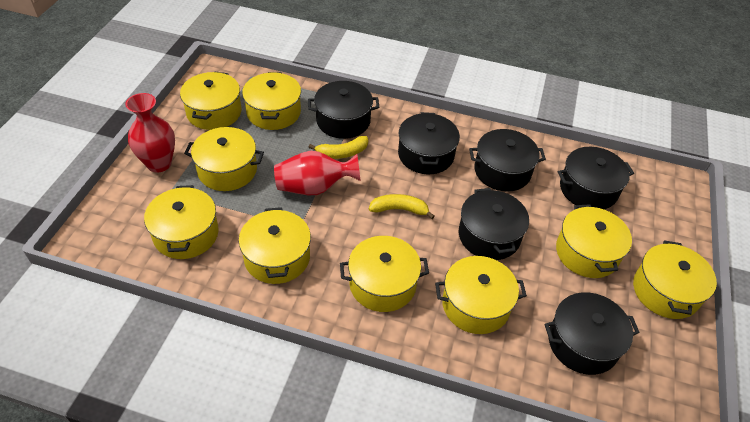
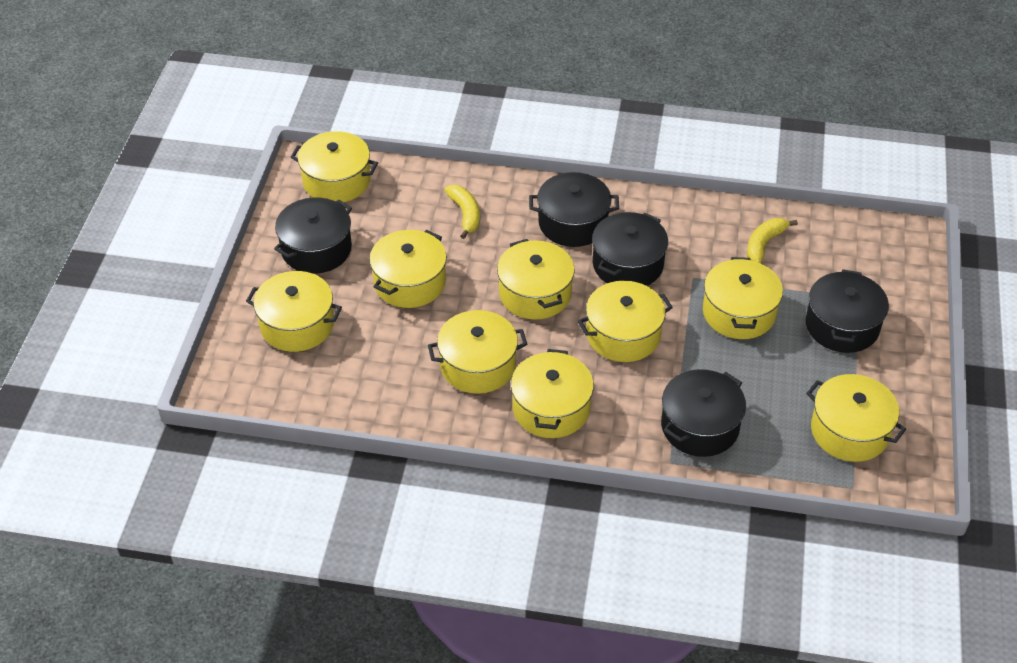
black pot: 6 -> 5
red vase: 2 -> 0

